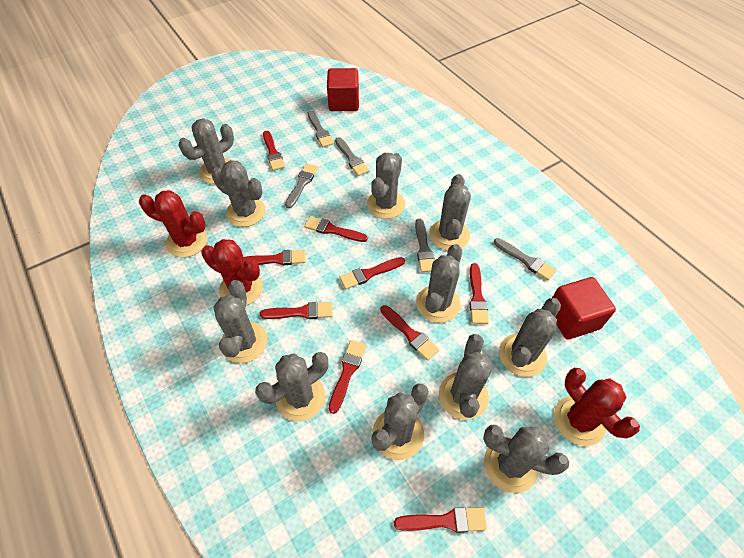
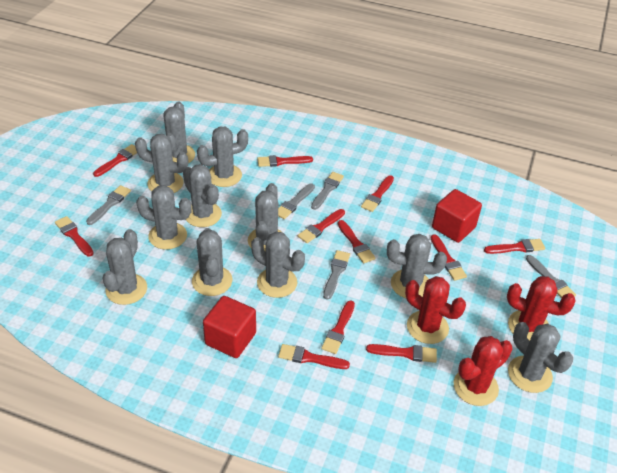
red brush: 9 -> 11

